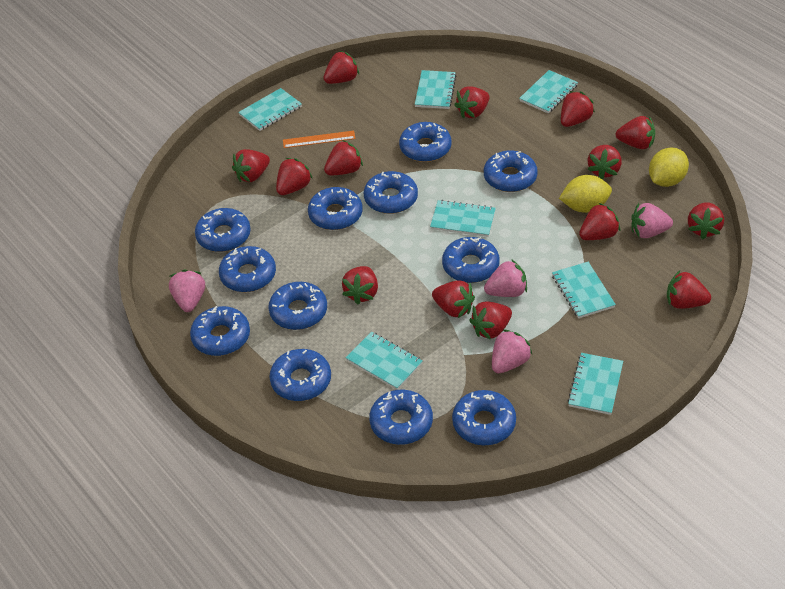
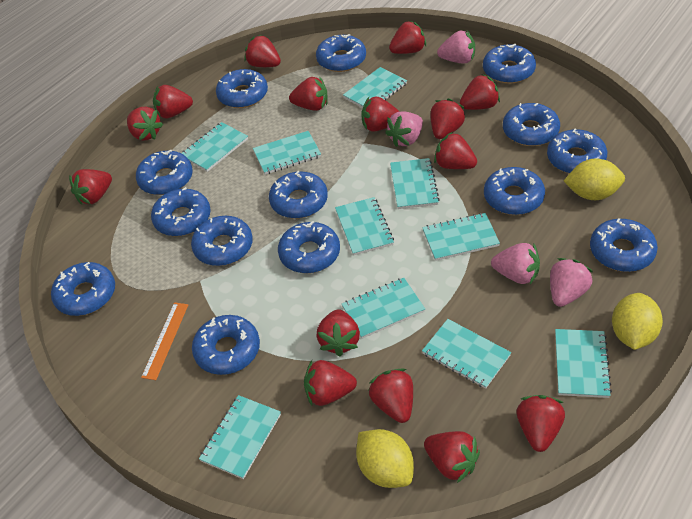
blue donut: 12 -> 14
red strawberry: 14 -> 15
turquoise notebook: 7 -> 10
yellow lemon: 2 -> 3

